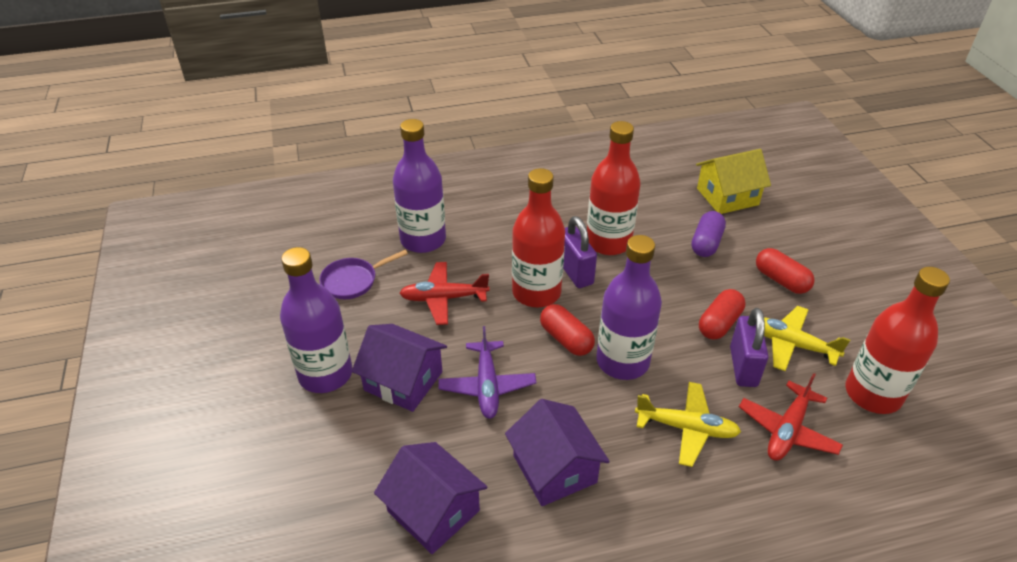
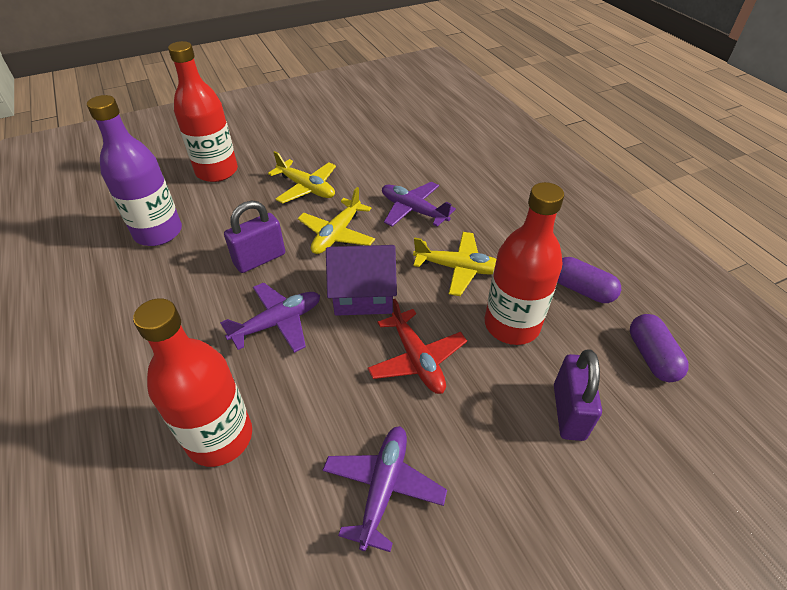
purple bottle: 3 -> 1
purple capsule: 1 -> 2
purple house: 3 -> 1
purple pan: 1 -> 0
purple plane: 1 -> 3
red capsule: 3 -> 0
red plane: 2 -> 1
yellow house: 1 -> 0
yellow plane: 2 -> 3

